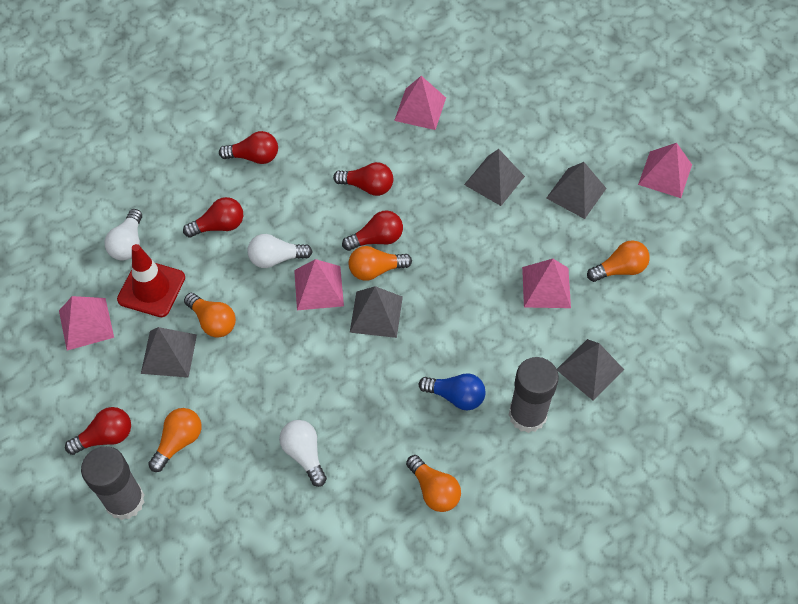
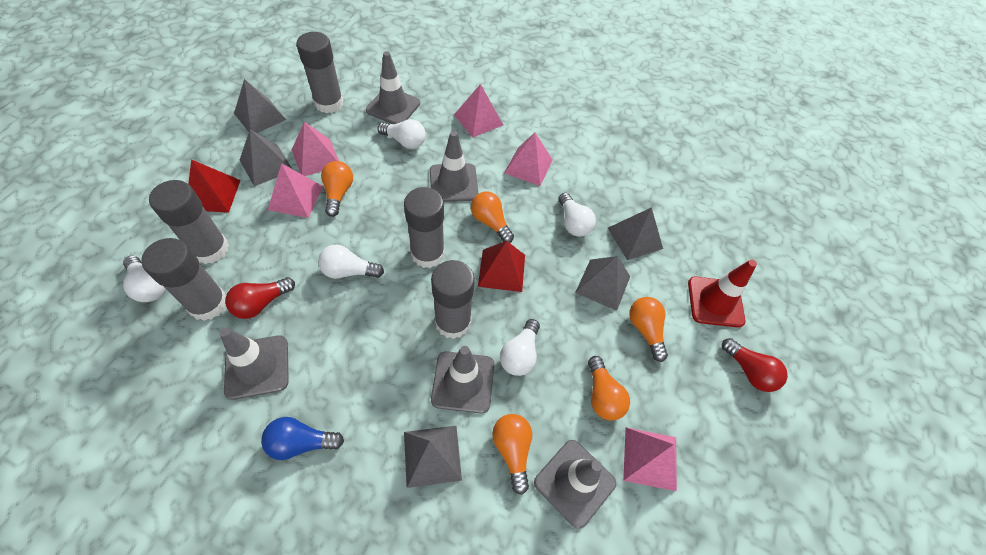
grey glue stick: 2 -> 5
grey traffic cone: 0 -> 5
red light bulb: 5 -> 2
red pyramid: 0 -> 2
white light bulb: 3 -> 5

